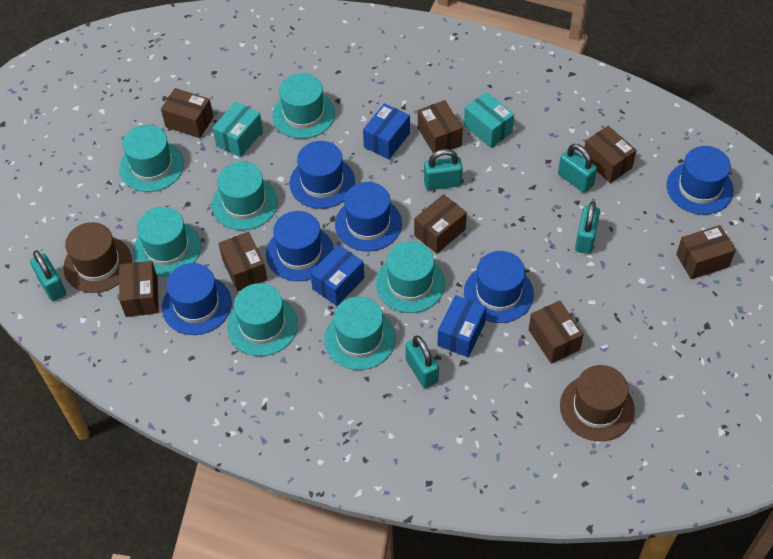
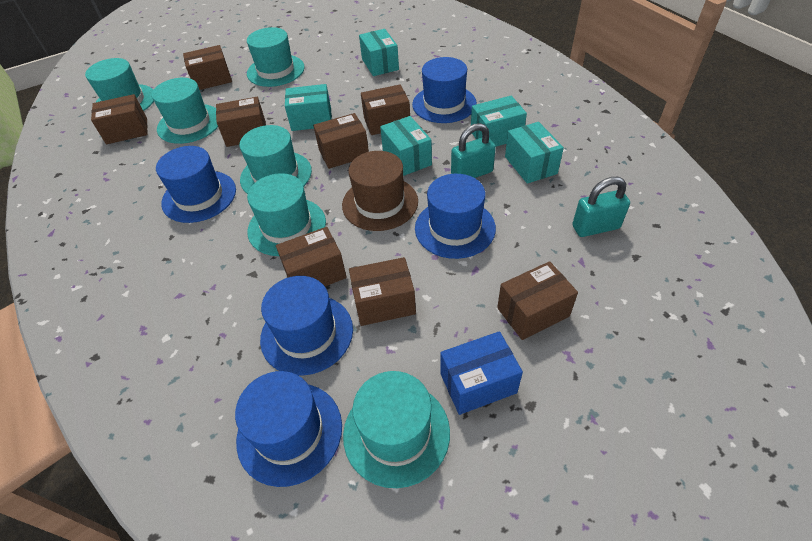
blue box: 3 -> 1
blue hat: 6 -> 5
brown hat: 2 -> 1
turquoise box: 2 -> 5
turquoise hat: 7 -> 6
turquoise padlock: 5 -> 2

